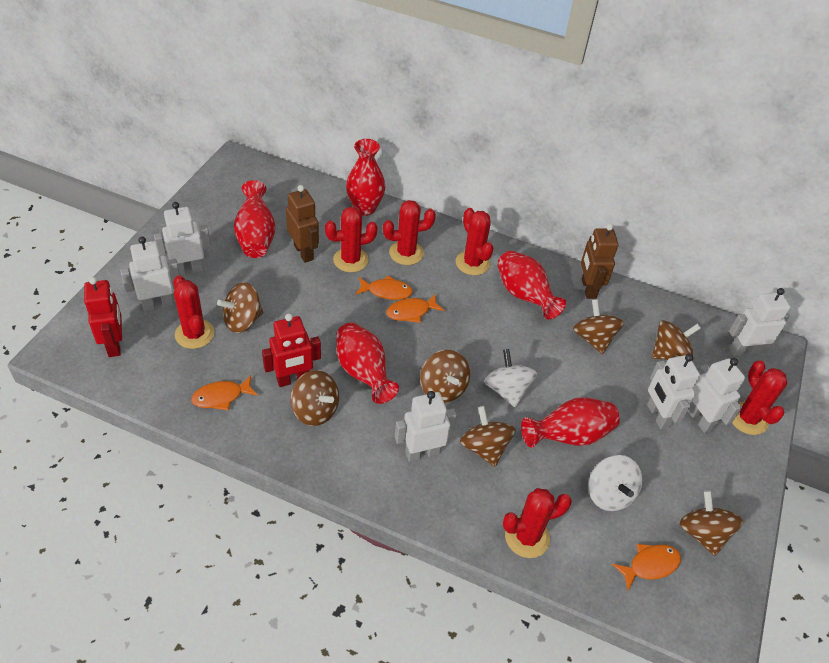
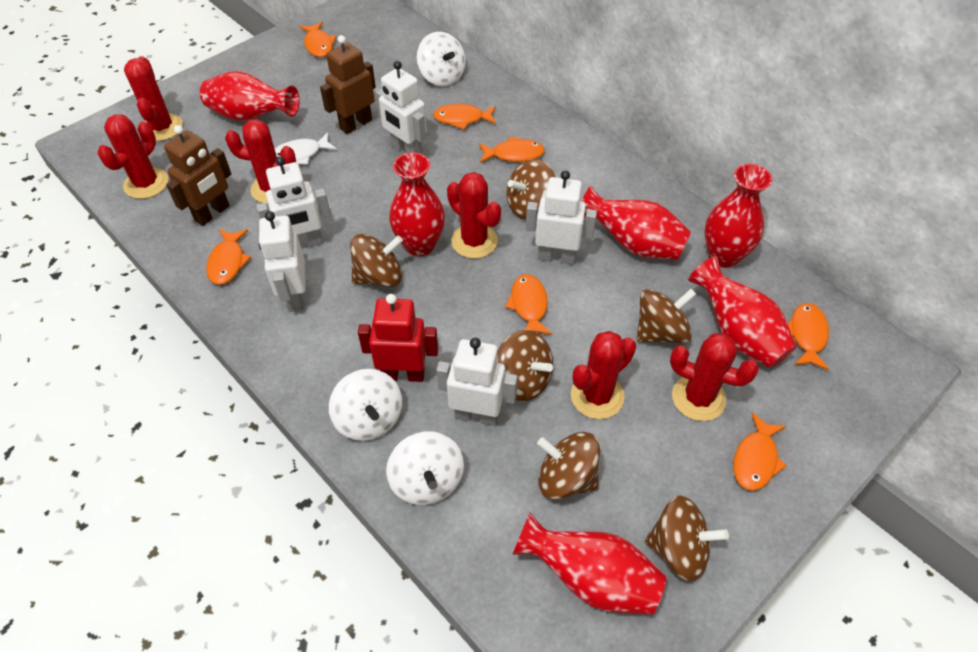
brown spinning top: 7 -> 6
orange fish: 4 -> 7
red robot: 2 -> 1
red vase: 5 -> 6
white fish: 0 -> 1
white robot: 6 -> 5
white spinning top: 2 -> 3

